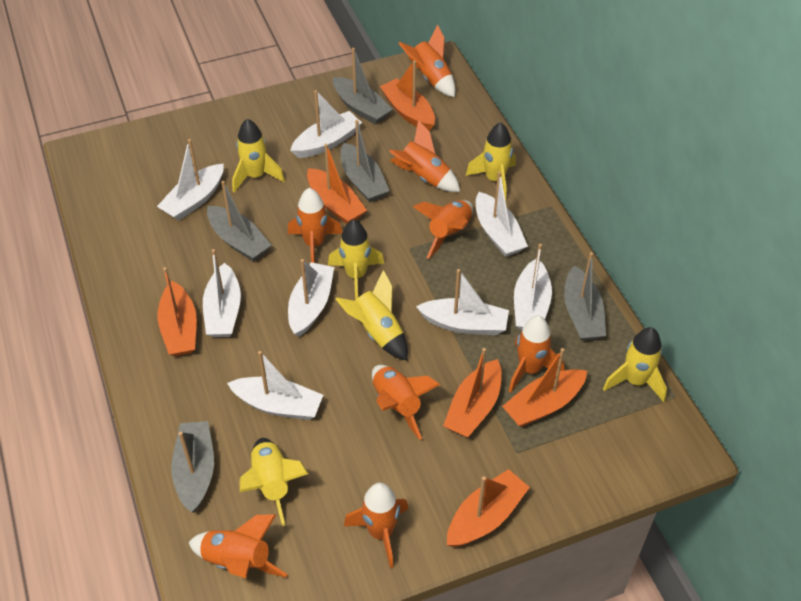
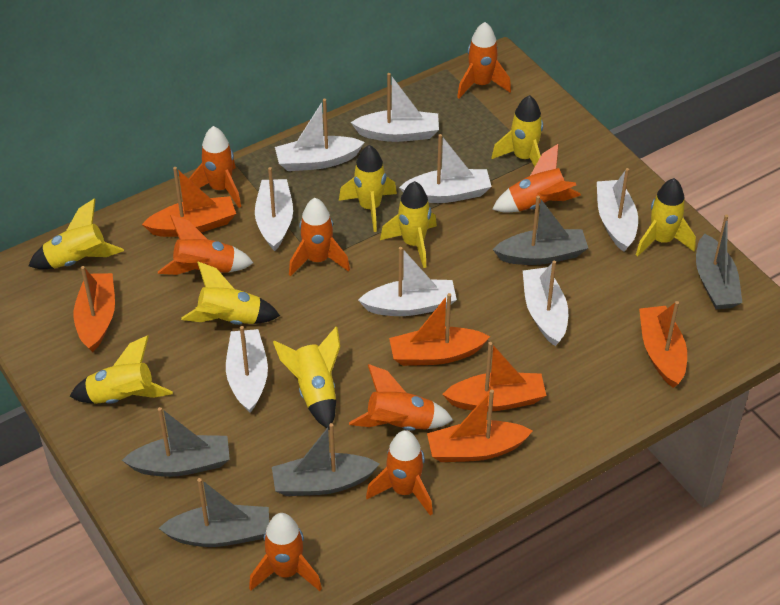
yellow rocket: 6 -> 8

